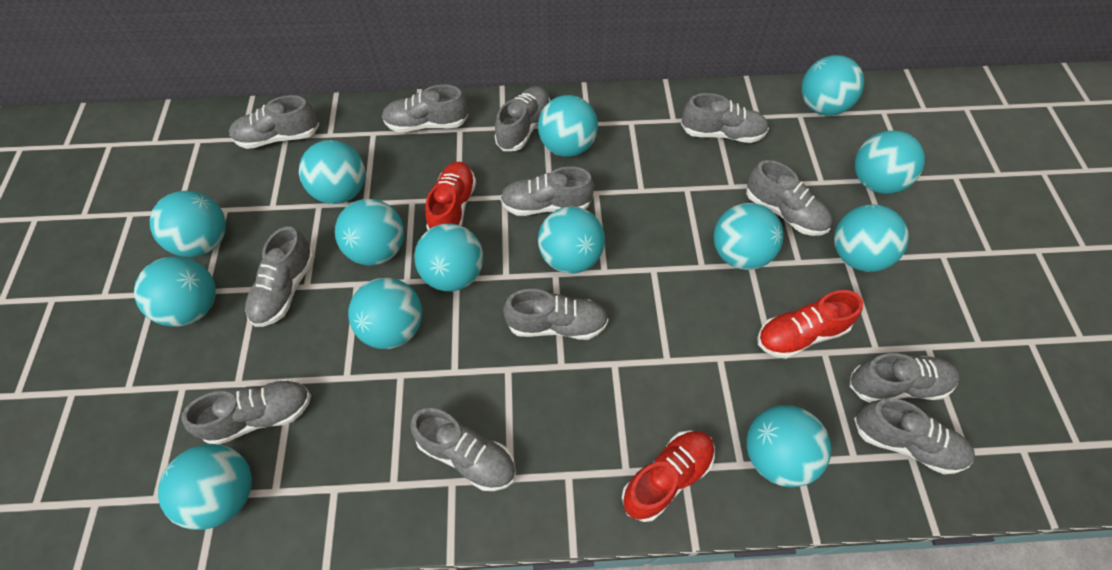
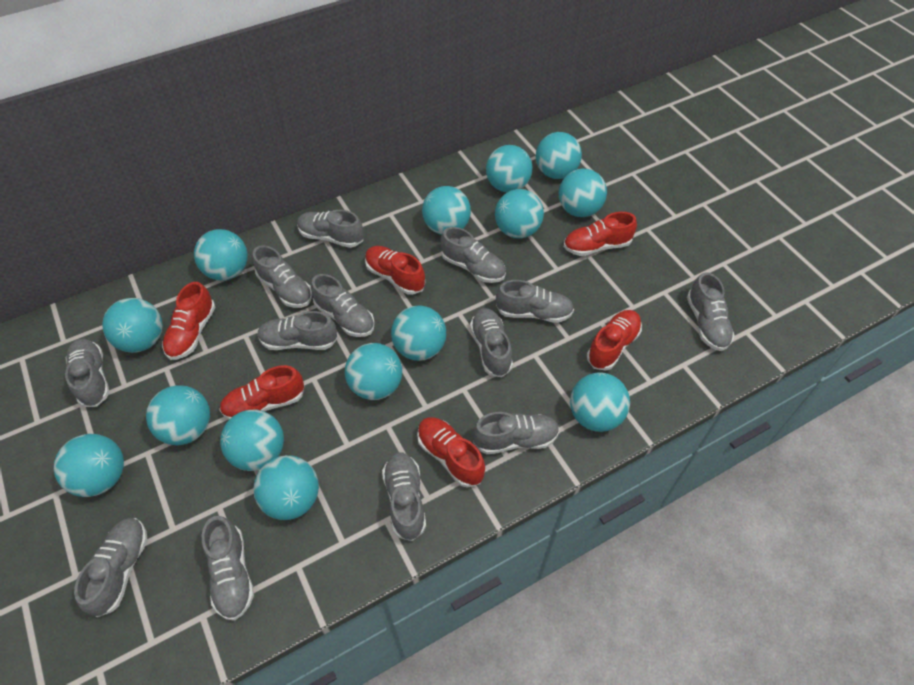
grey shoe: 12 -> 13
red shoe: 3 -> 6

